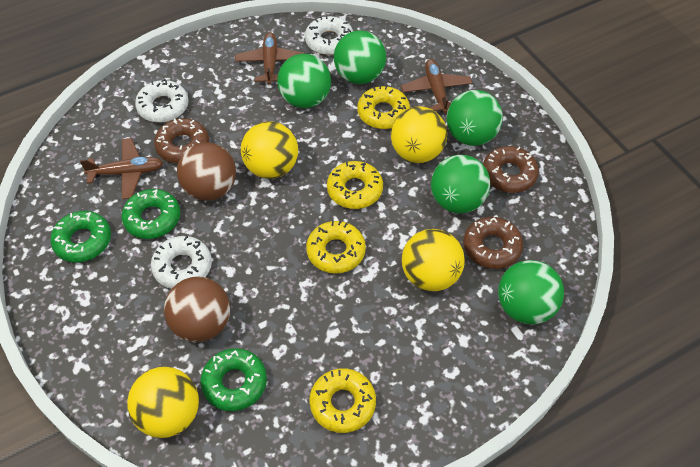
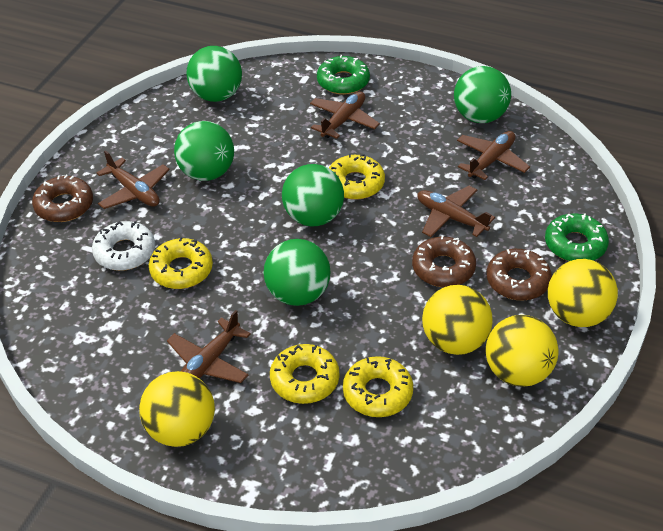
brown ball: 2 -> 0
brown plane: 3 -> 5
green donut: 3 -> 2
white donut: 3 -> 1

